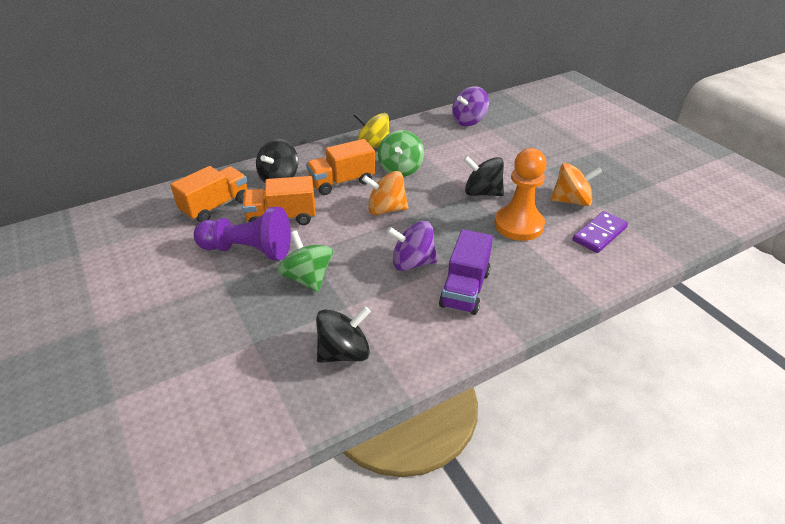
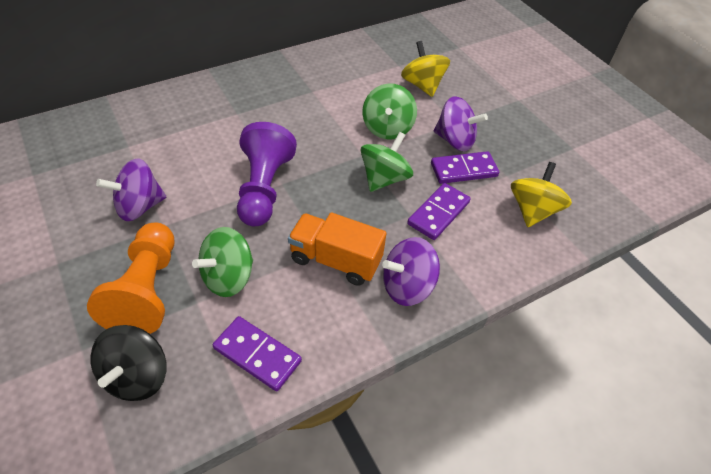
black spinning top: 3 -> 1
green spinning top: 2 -> 3
orange spinning top: 2 -> 0
orange truck: 3 -> 1
purple domino: 1 -> 3
purple spinning top: 2 -> 3
purple truck: 1 -> 0
yellow spinning top: 1 -> 2

